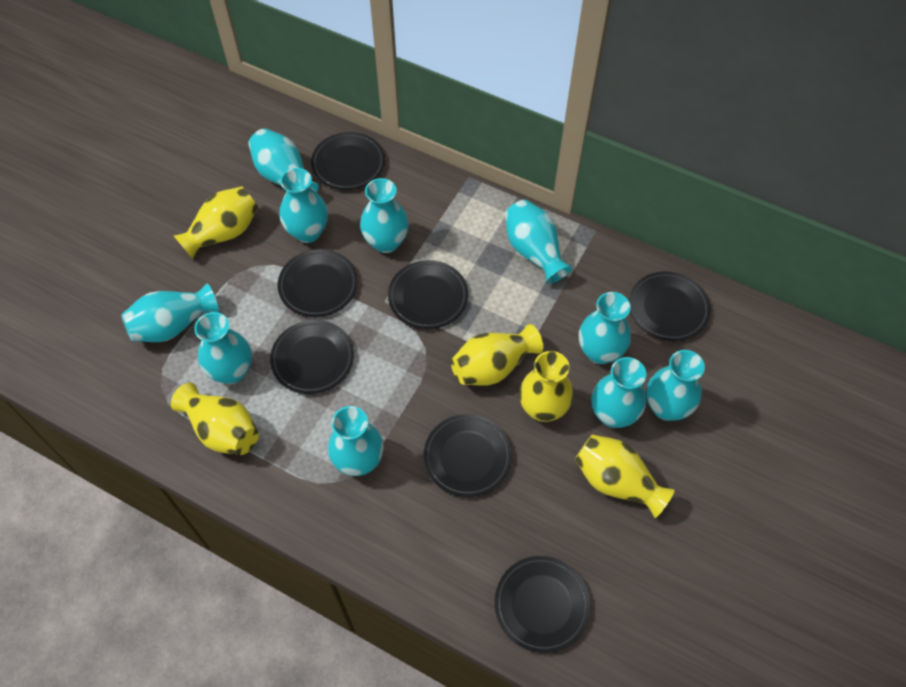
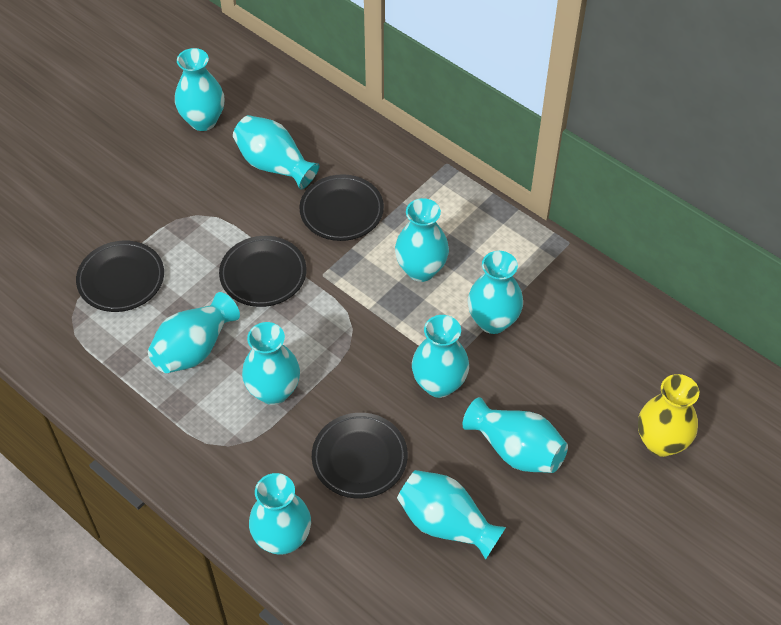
black plate: 7 -> 4
yellow vase: 5 -> 1

